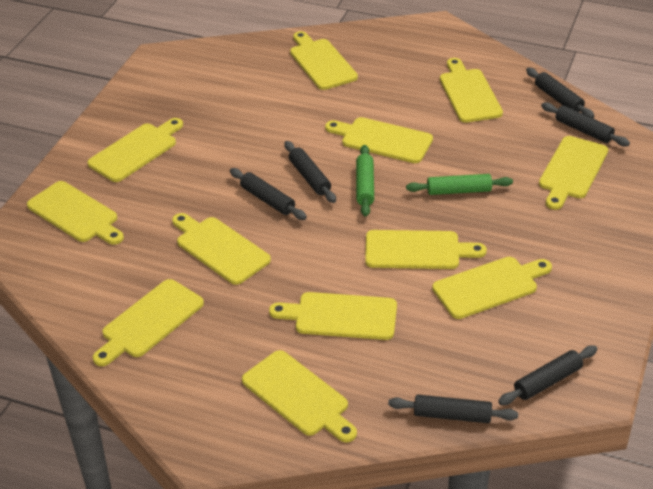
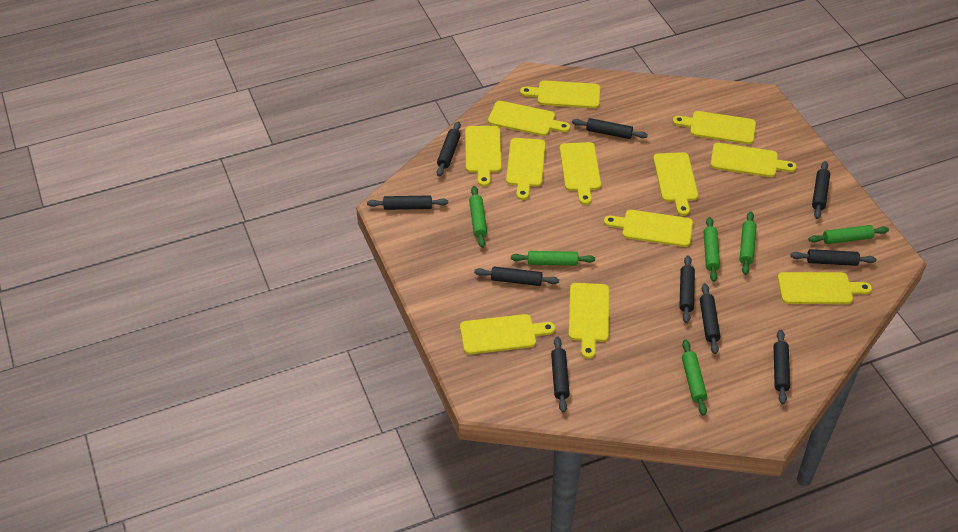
black rolling pin: 6 -> 10
green rolling pin: 2 -> 6

